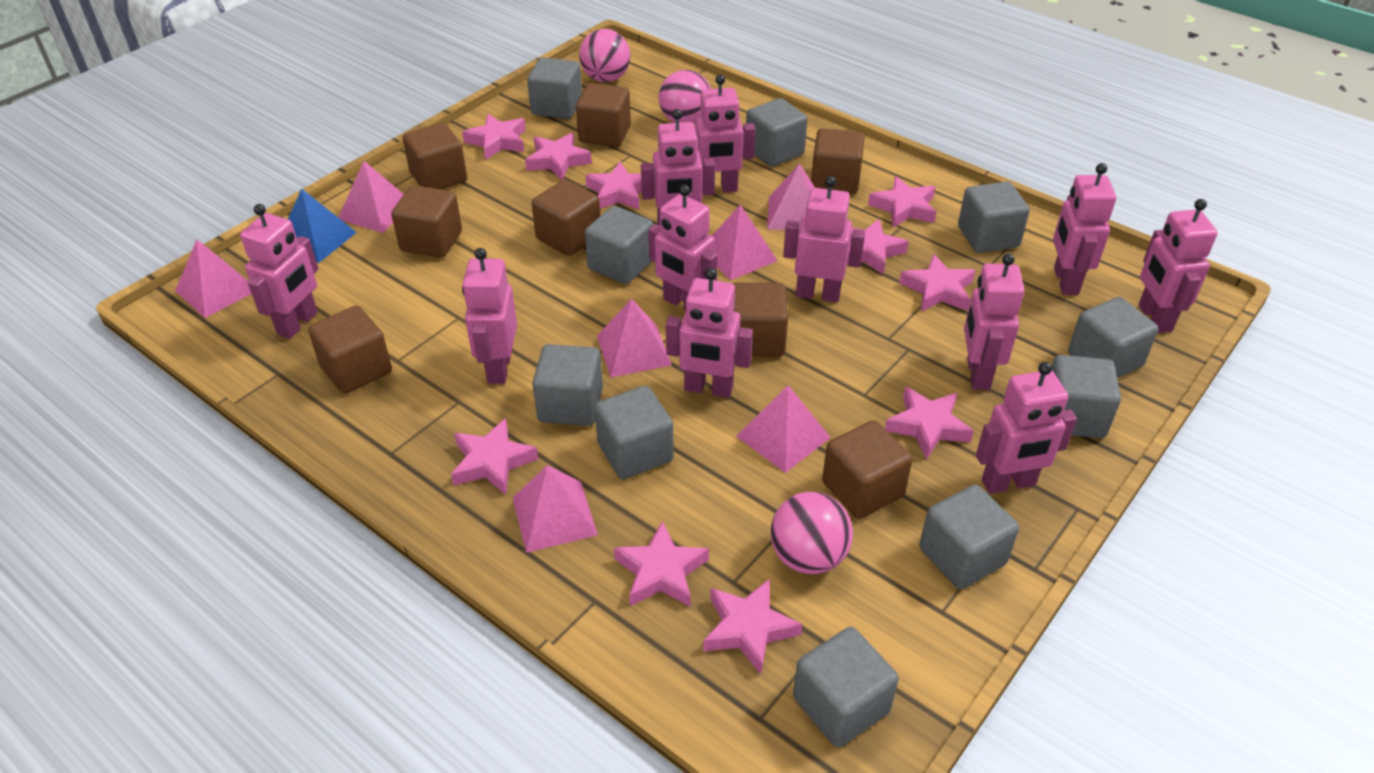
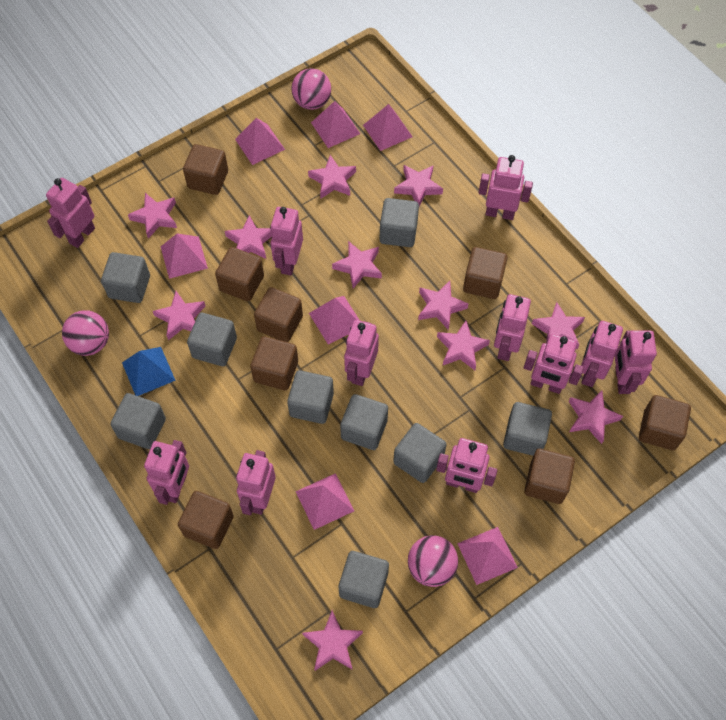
grey cube: 10 -> 9
pink star: 10 -> 11

